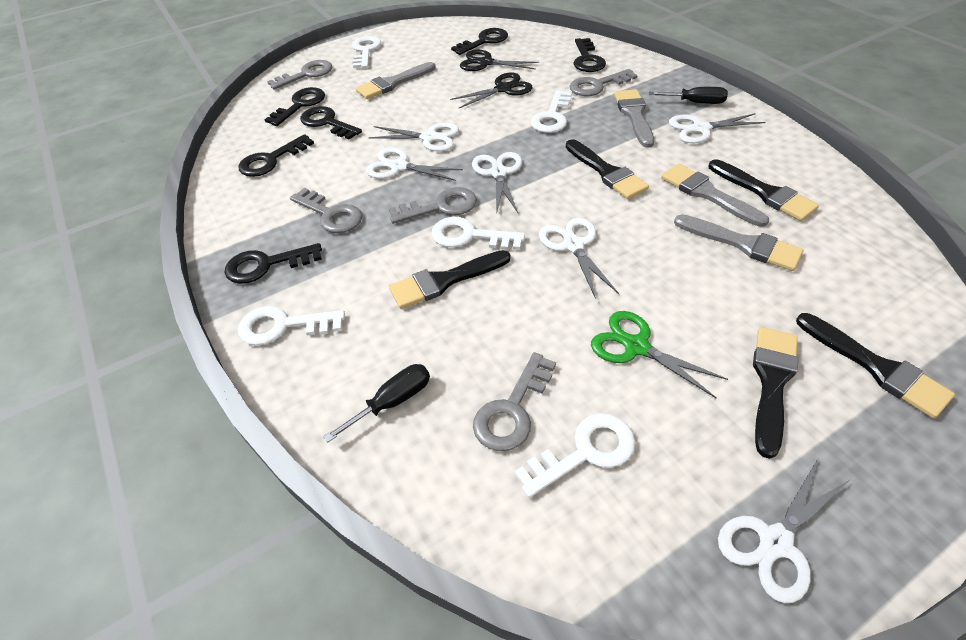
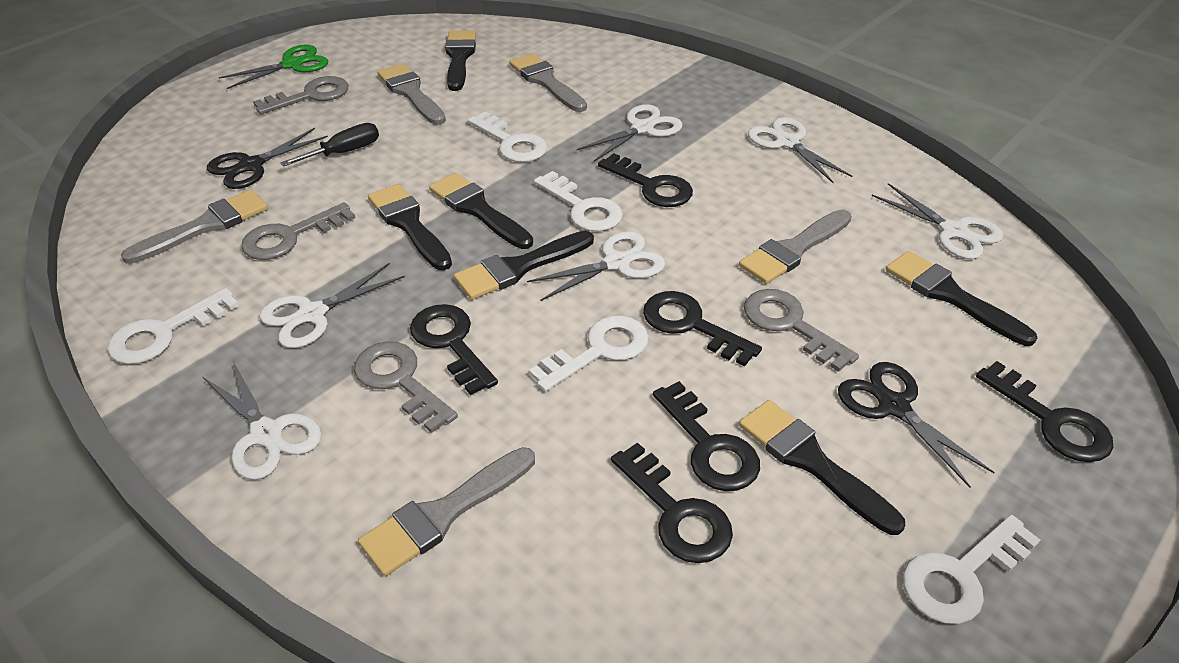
black brush: 5 -> 6
black screwdriver: 2 -> 1
grey brush: 4 -> 5
grey key: 5 -> 4

